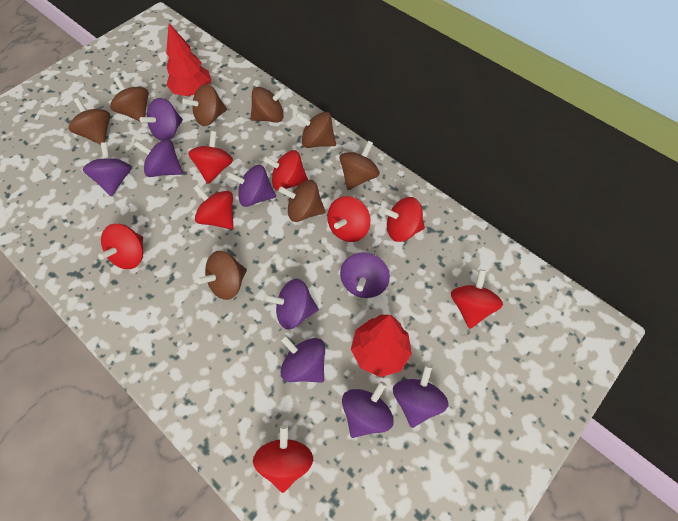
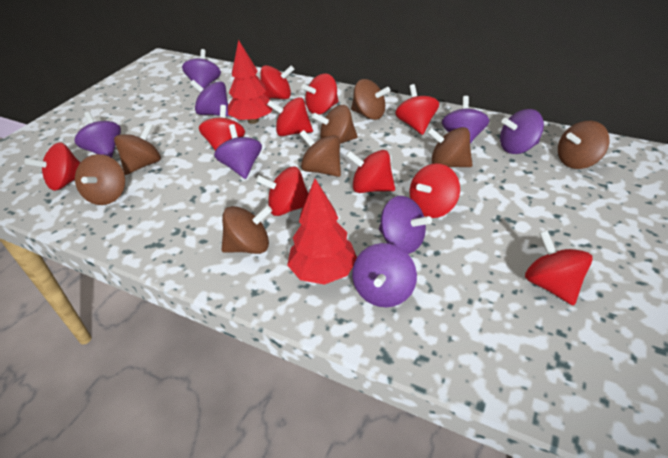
purple spinning top: 9 -> 8
red spinning top: 8 -> 10

